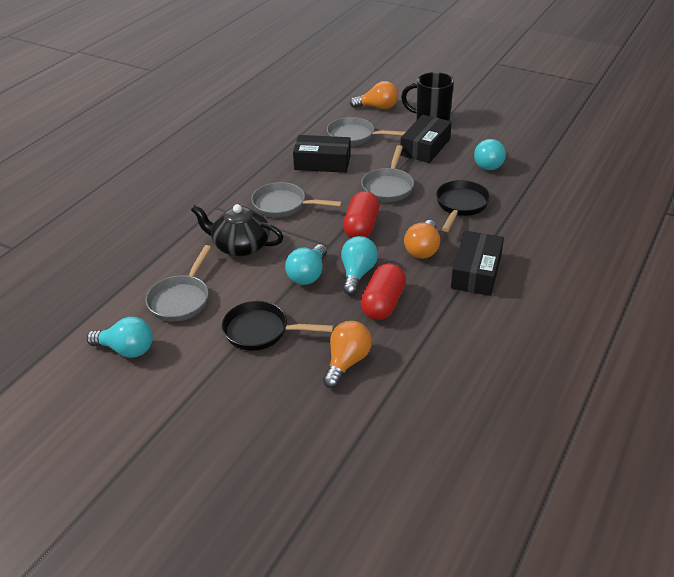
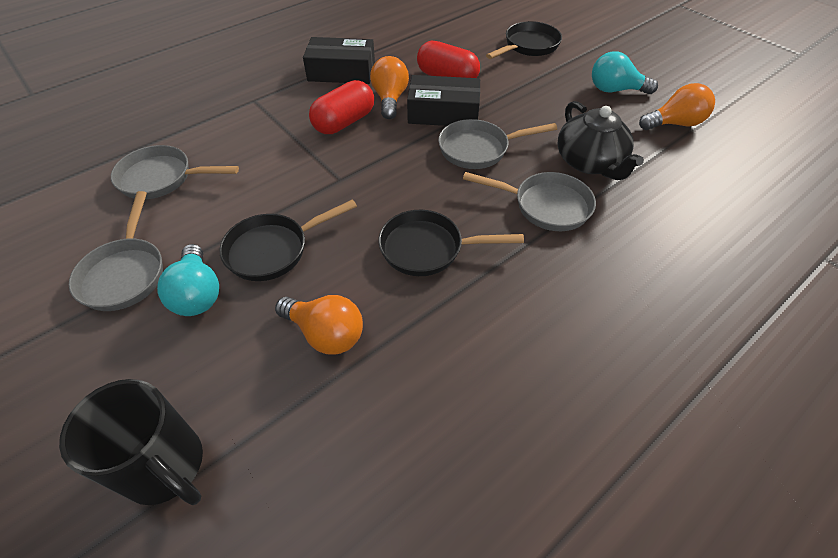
black box: 3 -> 2
black pan: 2 -> 3
turquoise light bulb: 4 -> 2

